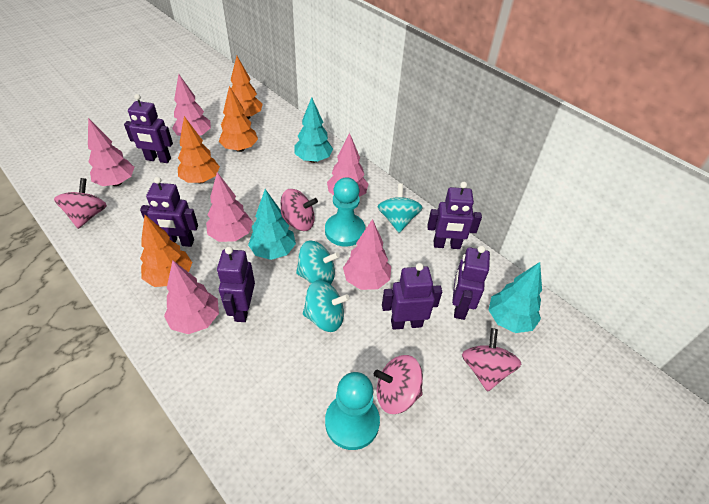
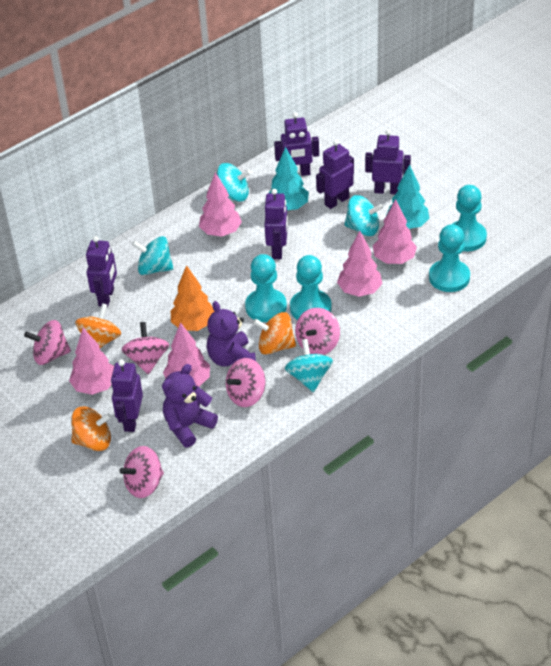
orange spinning top: 0 -> 3
orange tree: 4 -> 1
pink spinning top: 4 -> 5
pink tree: 6 -> 5
purple teddy bear: 0 -> 2
turquoise pawn: 2 -> 4
turquoise spinning top: 3 -> 4
turquoise tree: 3 -> 2

